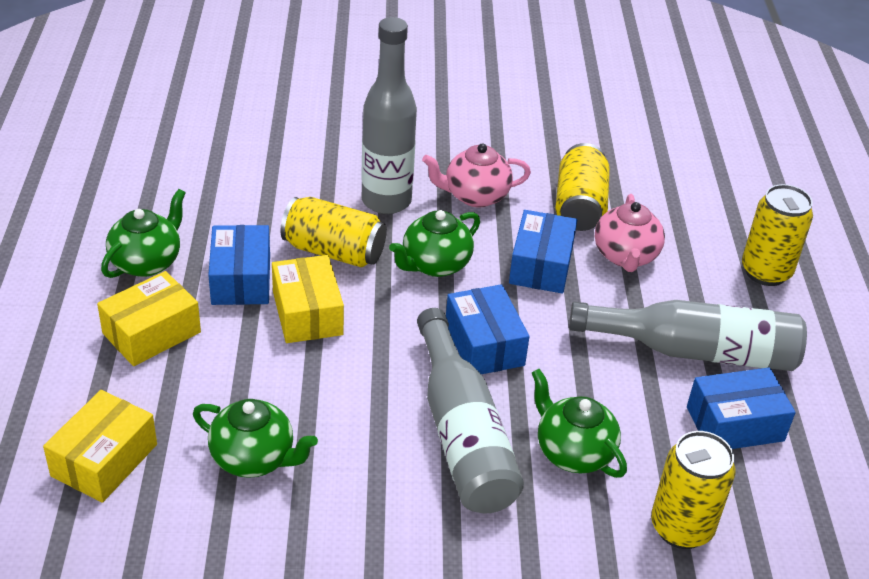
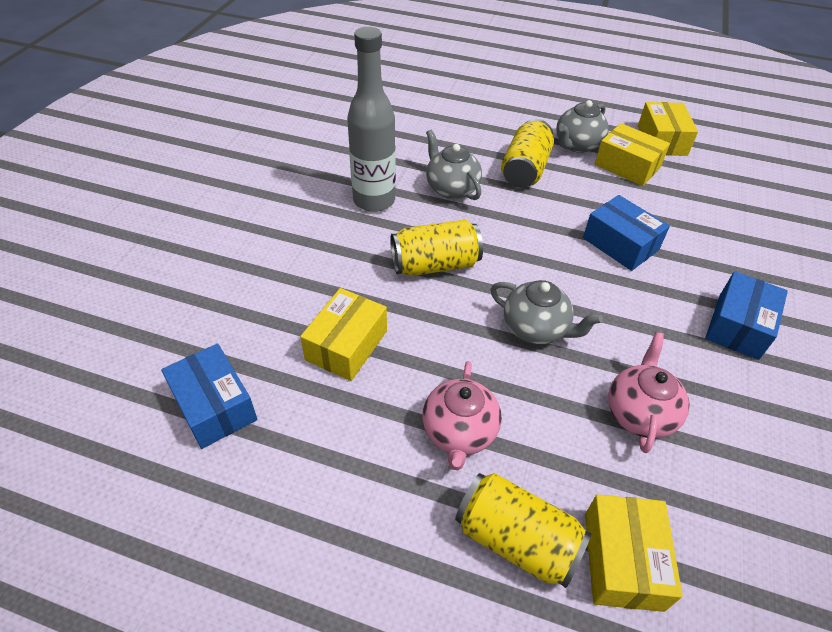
blue box: 4 -> 3
green teapot: 4 -> 0
grey bottle: 3 -> 1
grey teapot: 0 -> 3
yellow box: 3 -> 4
yellow can: 4 -> 3

